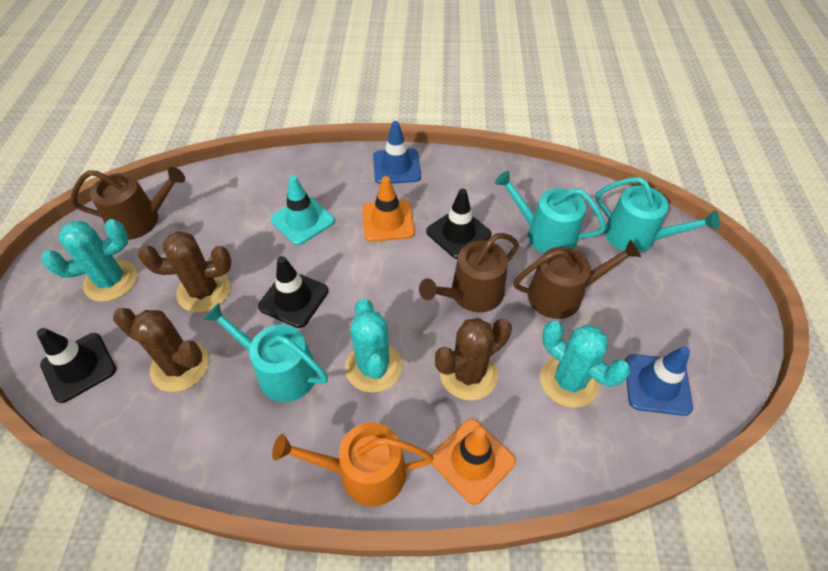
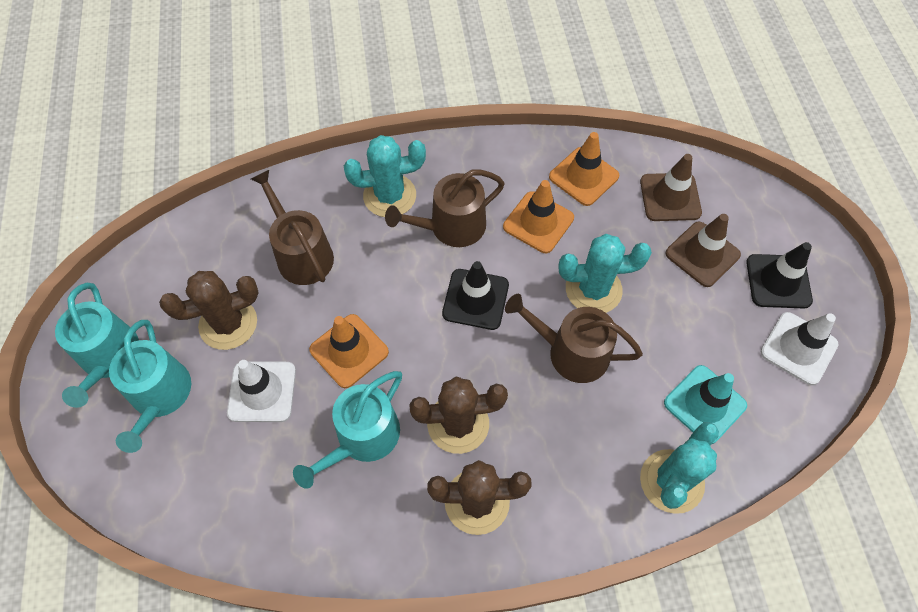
black traffic cone: 3 -> 2
blue traffic cone: 2 -> 0
brown traffic cone: 0 -> 2
orange traffic cone: 2 -> 3
orange watering can: 1 -> 0
white traffic cone: 0 -> 2

